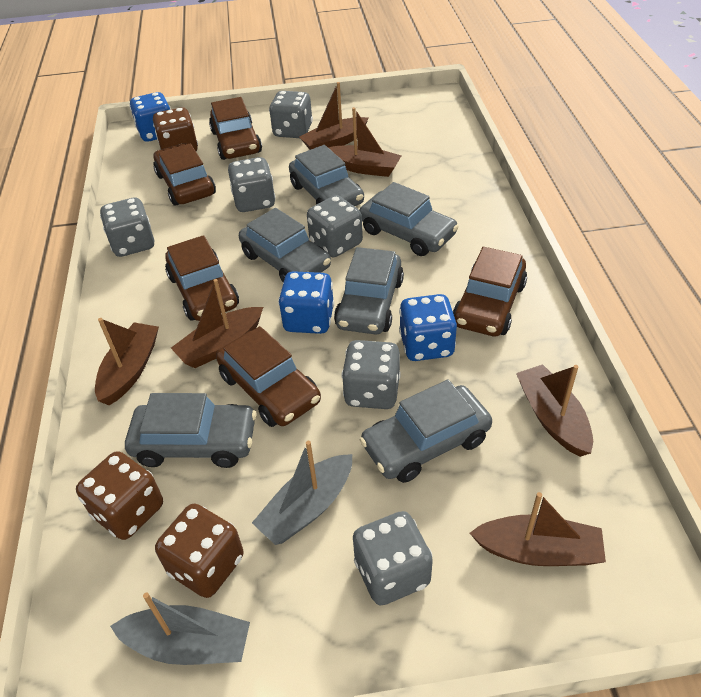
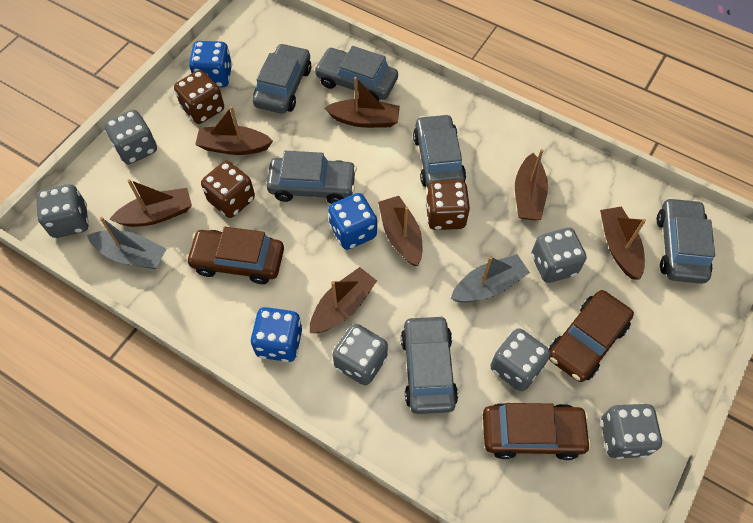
brown boat: 6 -> 7
brown car: 5 -> 3

